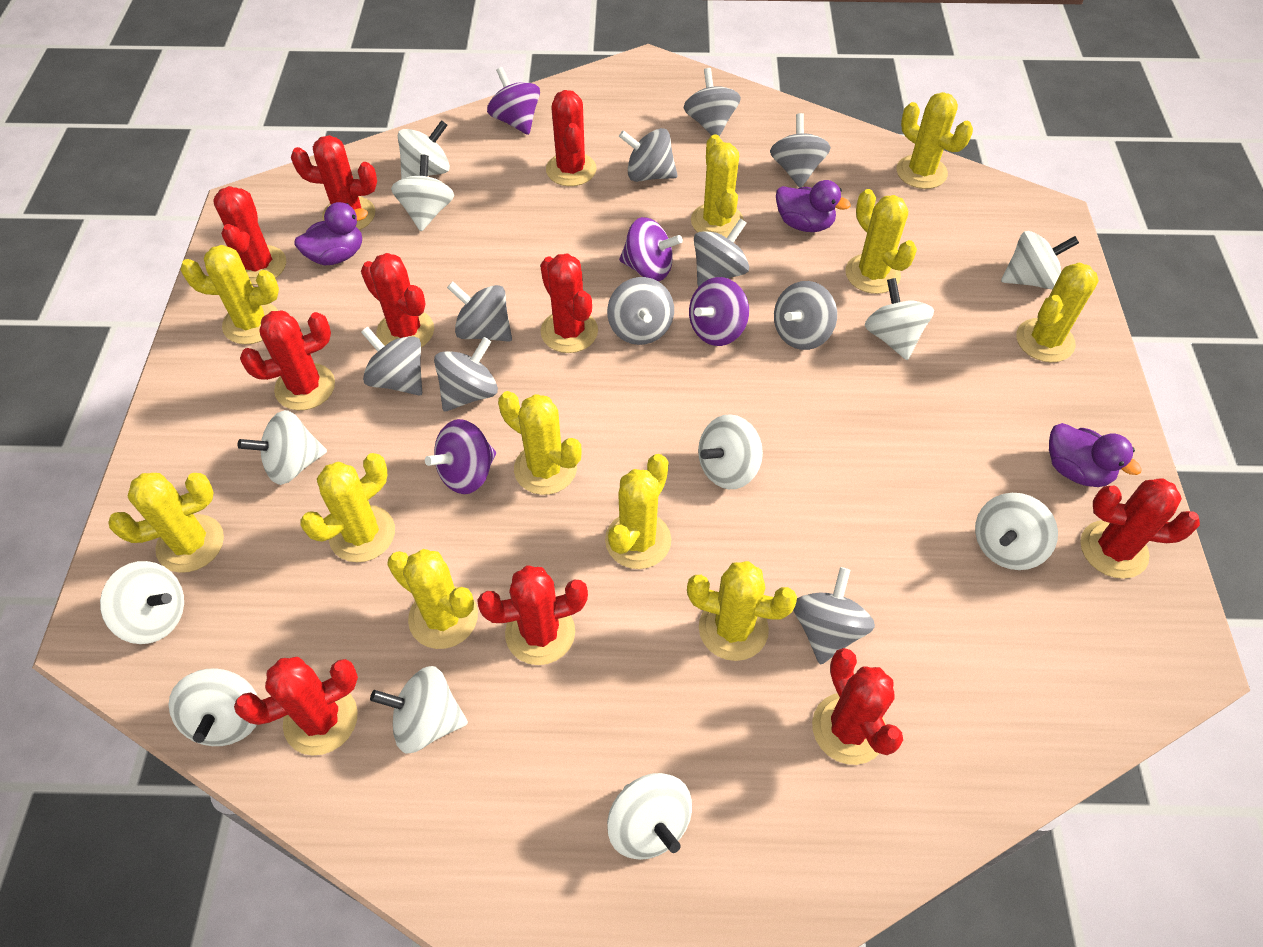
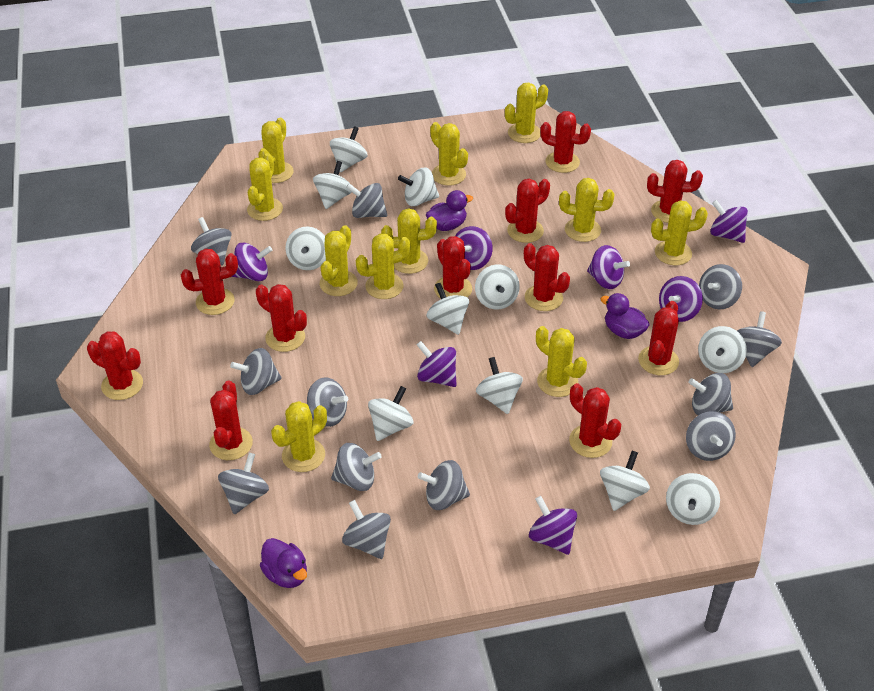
grey spinning top: 10 -> 12
purple spinning top: 4 -> 7
red cactus: 10 -> 11

